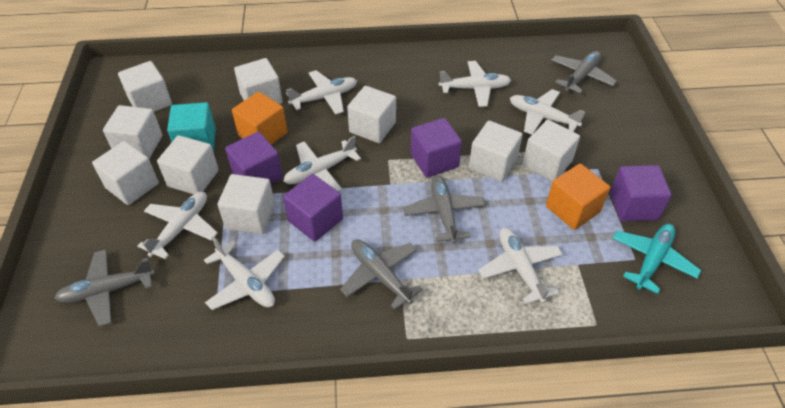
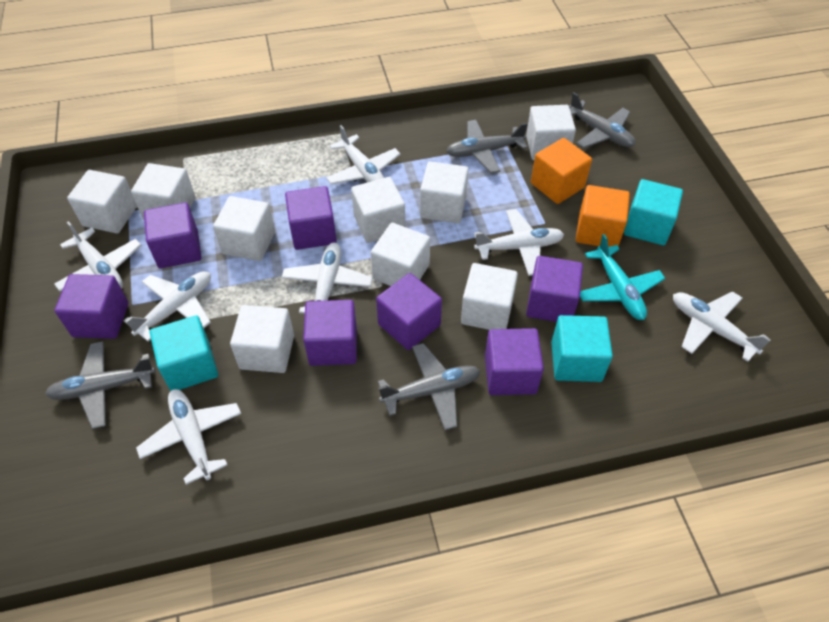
purple cube: 4 -> 7
turquoise cube: 1 -> 3

